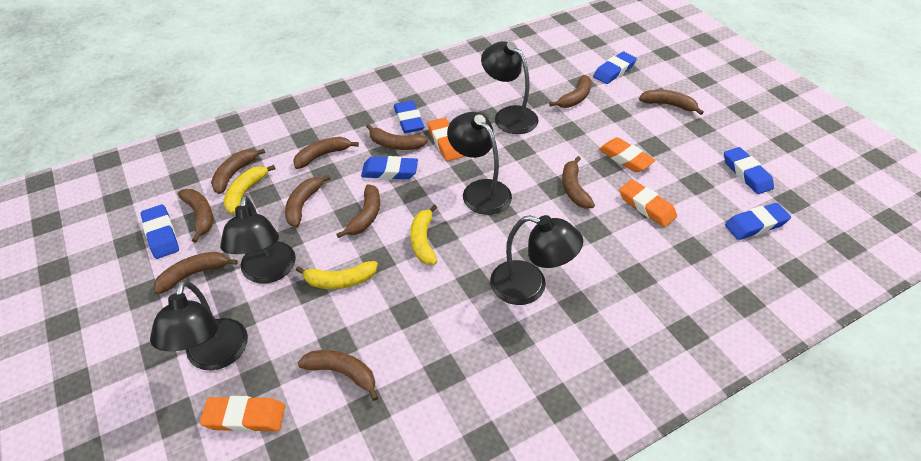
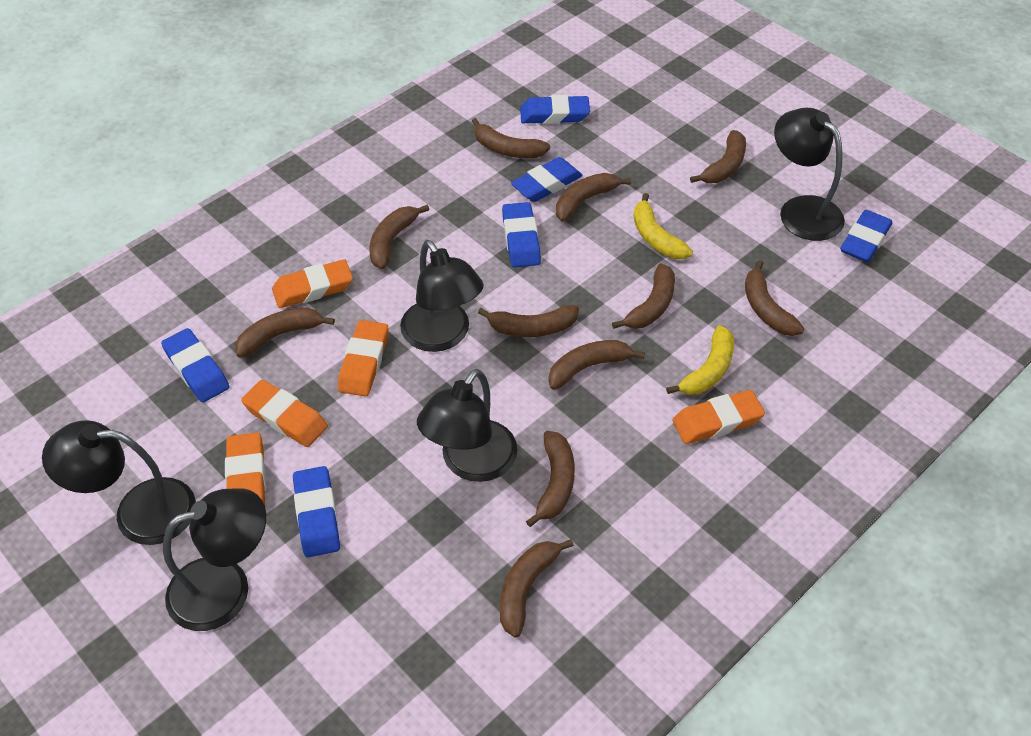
orange eraser: 4 -> 5
yellow banana: 3 -> 2

